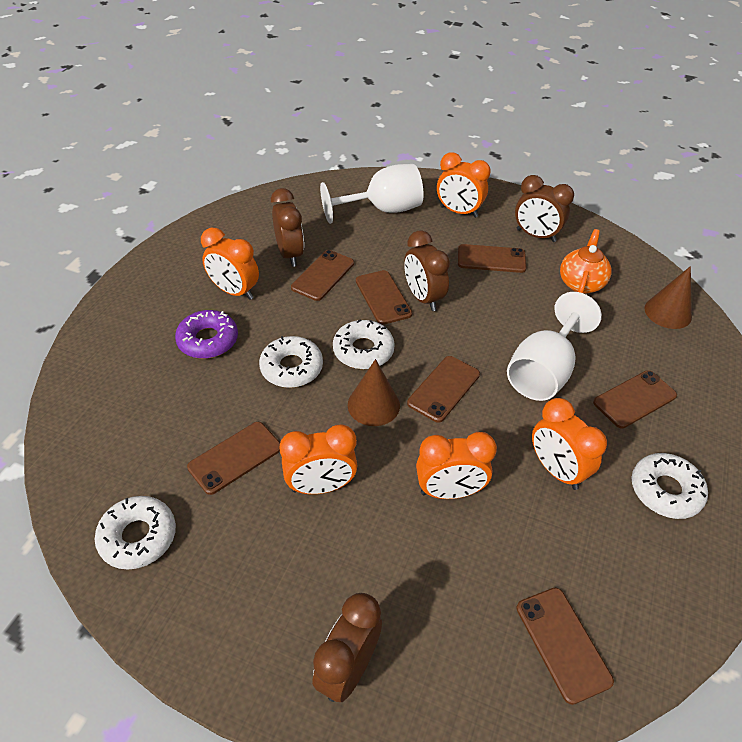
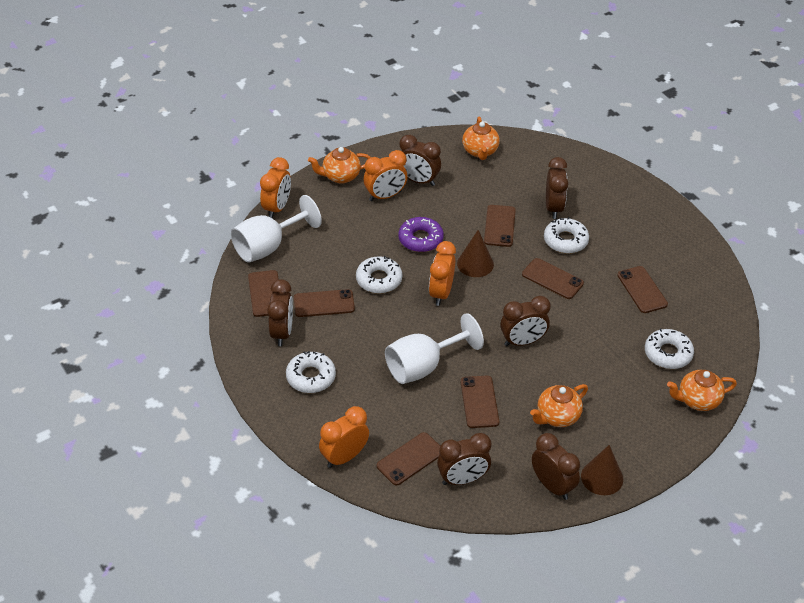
brown clock: 4 -> 6
orange clock: 5 -> 4
orange teapot: 1 -> 4

